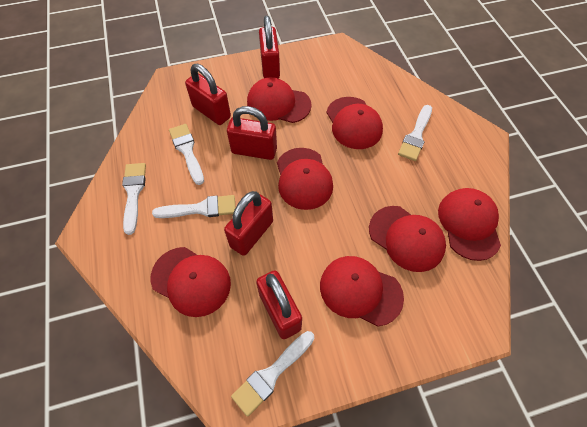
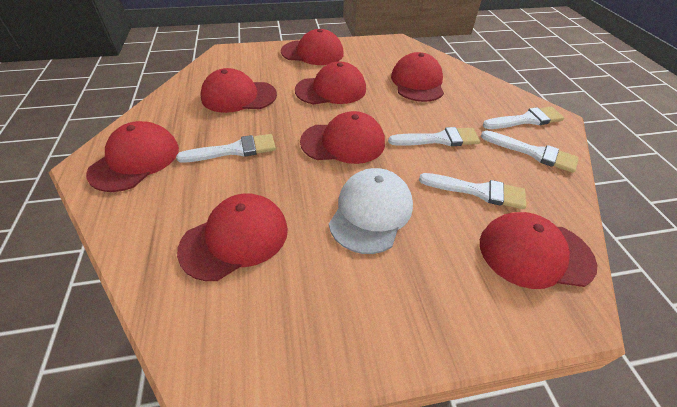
red cap: 7 -> 8
red padlock: 5 -> 0
white cap: 0 -> 1

